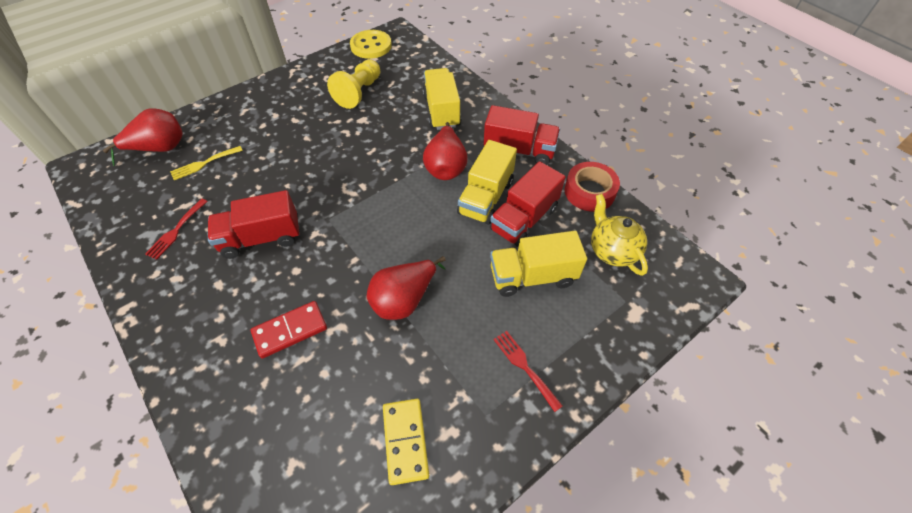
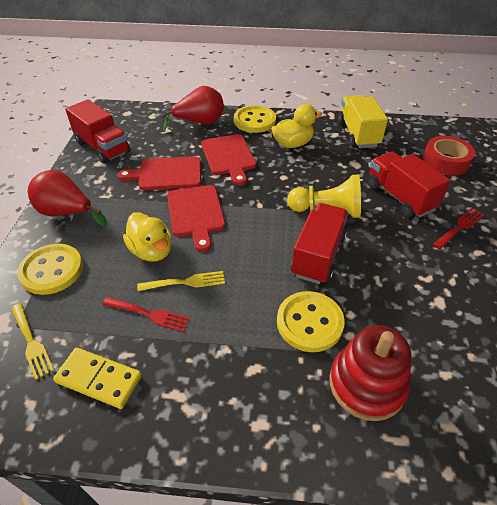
red cutting board: 0 -> 3
red domino: 1 -> 0
red pear: 3 -> 2
red stacking toy: 0 -> 1
yellow button: 1 -> 3
yellow duck: 0 -> 2
yellow fork: 1 -> 2
yellow teapot: 1 -> 0
yellow truck: 3 -> 1

